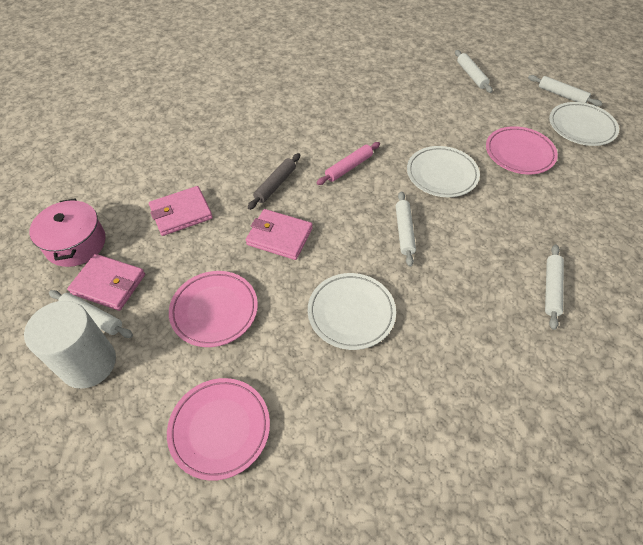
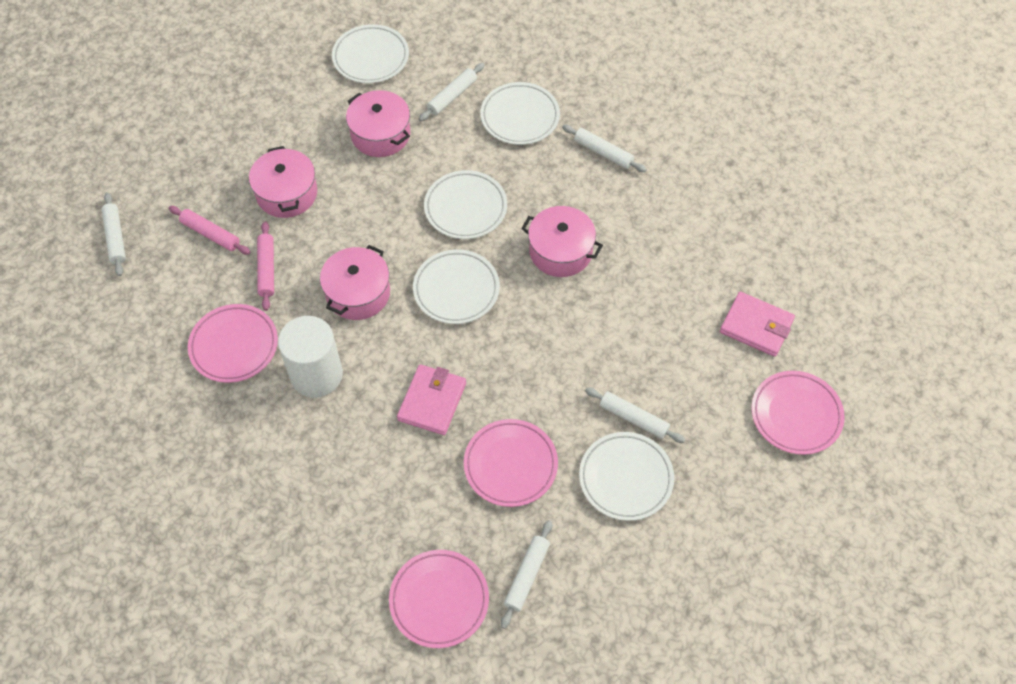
grey rolling pin: 1 -> 0
pink plate: 3 -> 4
pink pot: 1 -> 4
pink rolling pin: 1 -> 2
pink wallet: 3 -> 2
white plate: 3 -> 5

